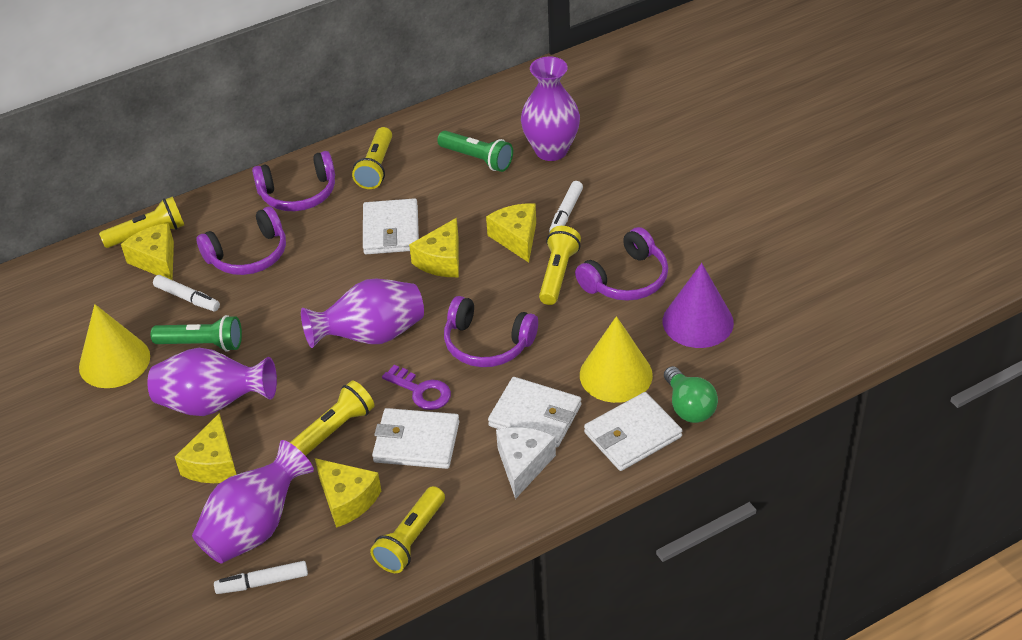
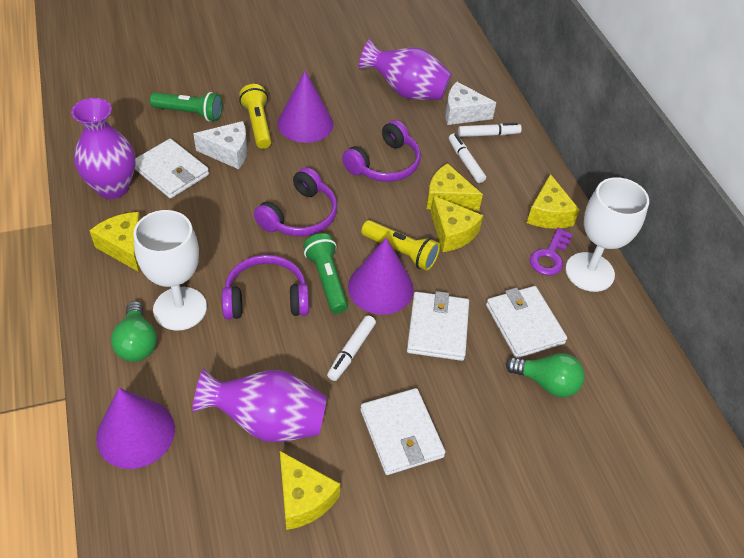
green light bulb: 1 -> 2
purple cone: 1 -> 3
purple headphones: 4 -> 3
purple vase: 4 -> 3
white cheese: 1 -> 2
white goblet: 0 -> 2
yellow cone: 2 -> 0
yellow flashlight: 5 -> 2

